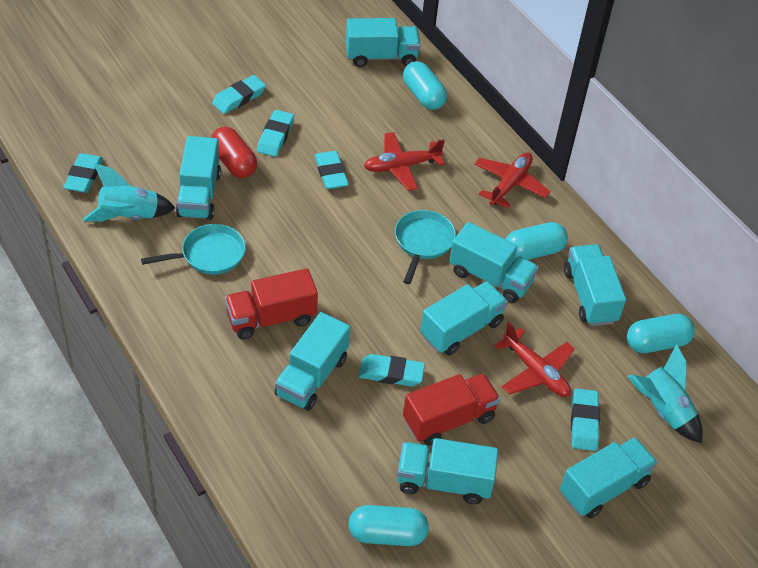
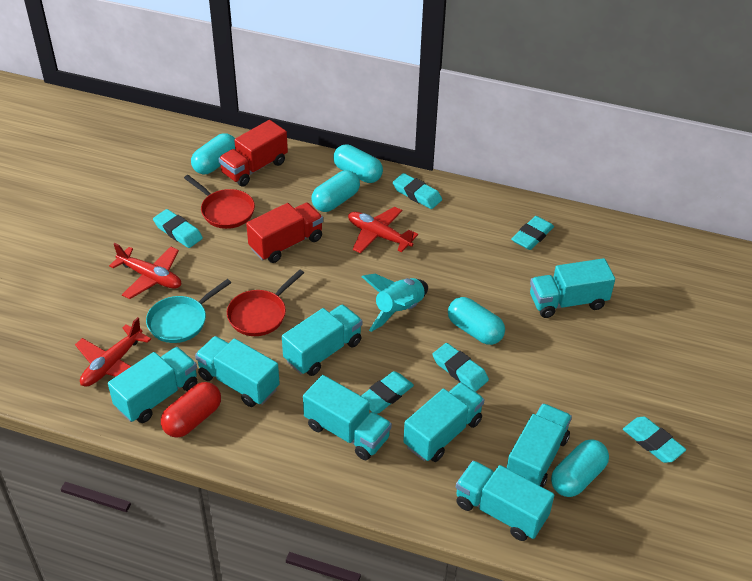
red pan: 0 -> 2
turquoise capsule: 4 -> 5
turquoise pan: 2 -> 1
turquoise rocket: 2 -> 1

